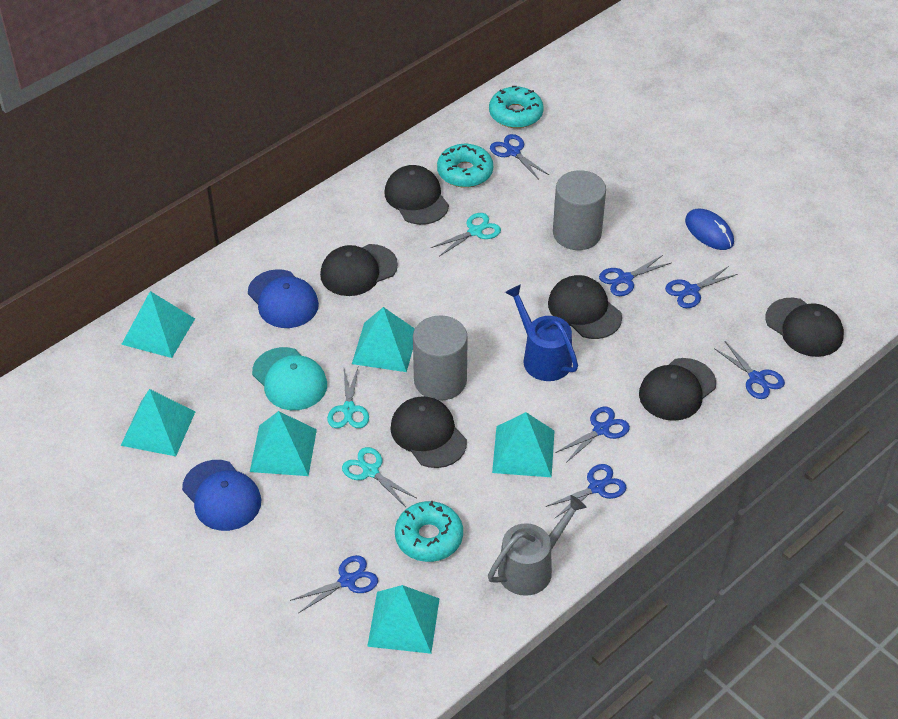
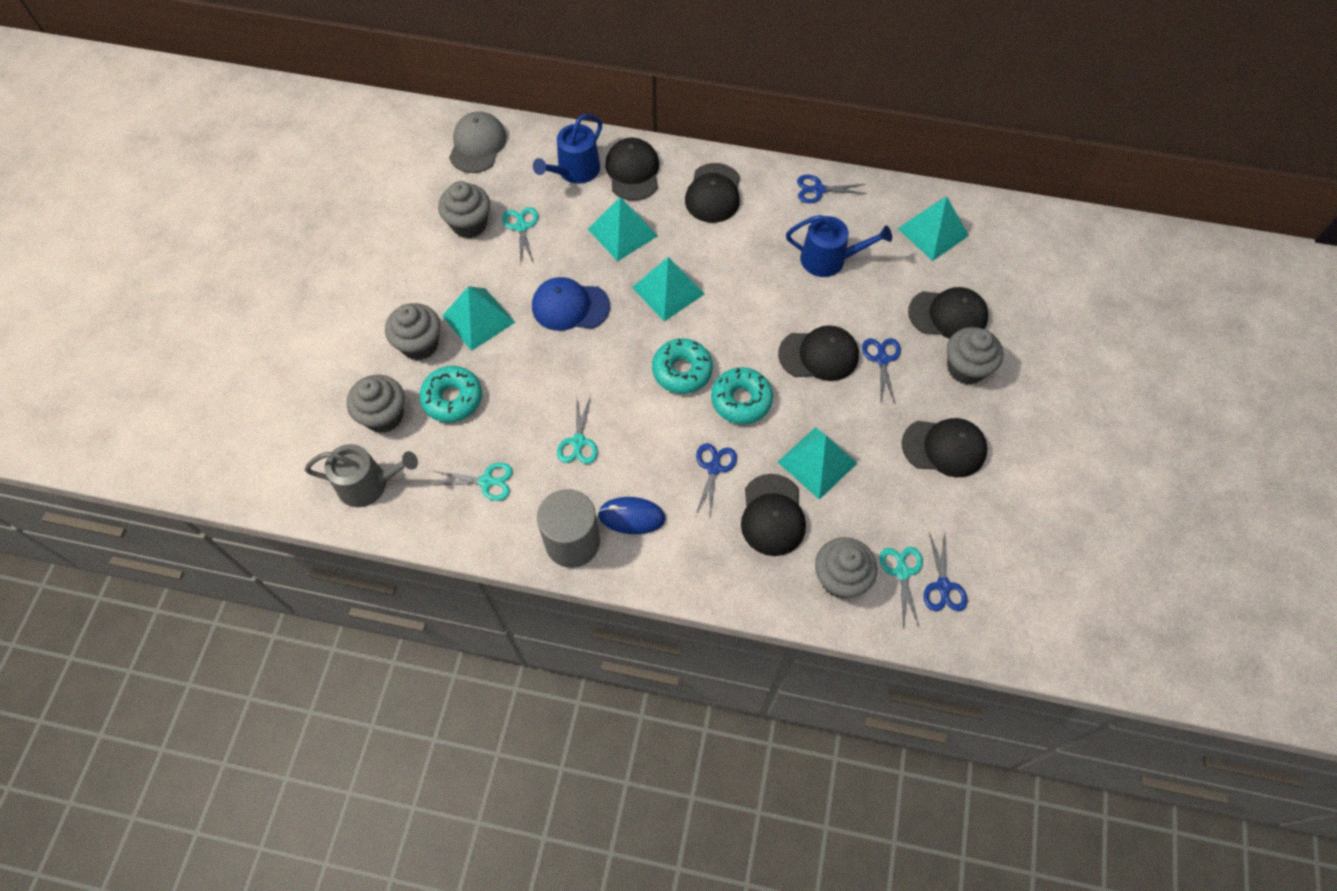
blue cap: 2 -> 1
blue scissors: 7 -> 4
blue watering can: 1 -> 2
grey cap: 0 -> 1
grey cupcake: 0 -> 5
grey cylinder: 2 -> 1
turquoise cap: 1 -> 0
turquoise pyramid: 6 -> 5
turquoise scissors: 3 -> 4

